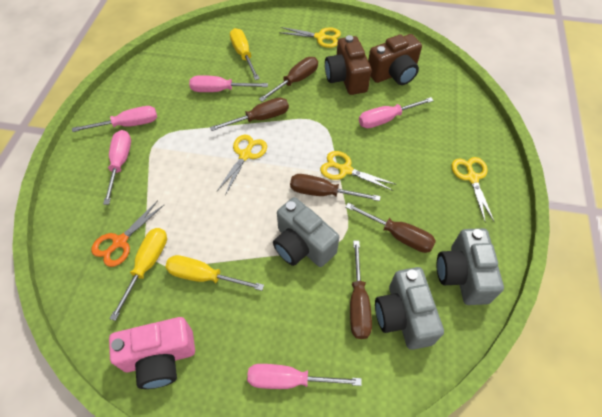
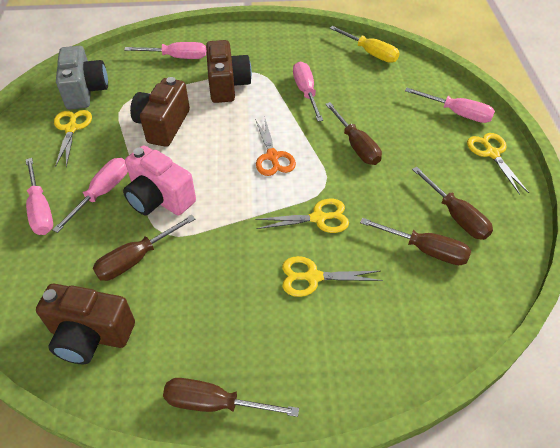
brown camera: 2 -> 3
grey camera: 3 -> 1
yellow screwdriver: 3 -> 1

